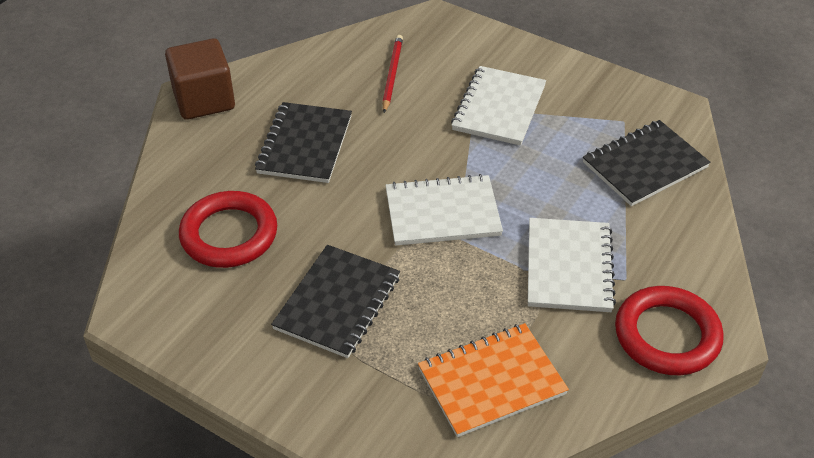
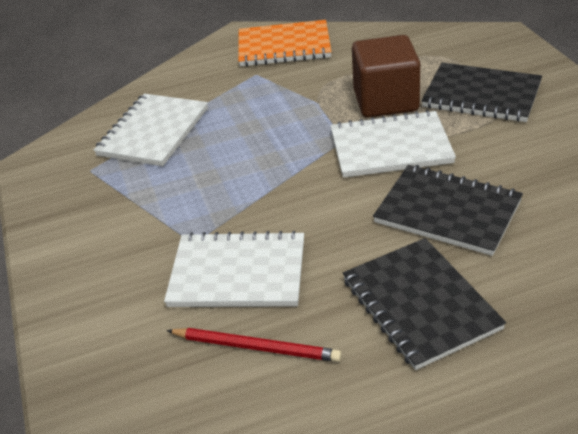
red ring: 2 -> 0

